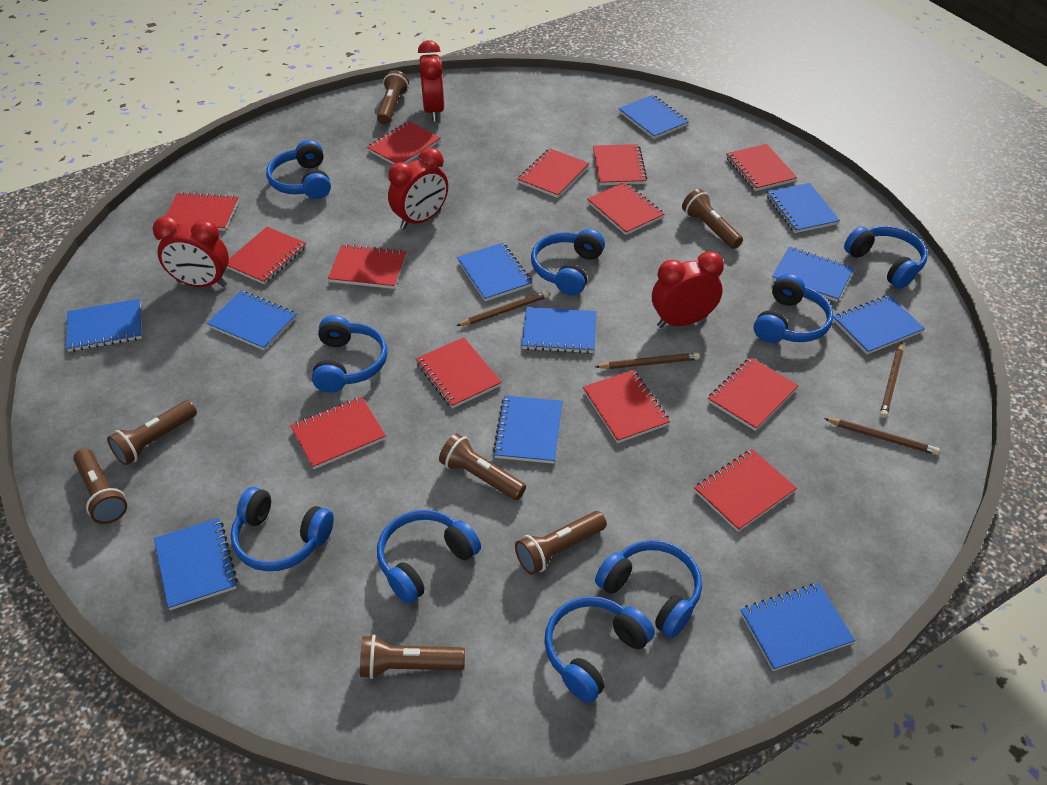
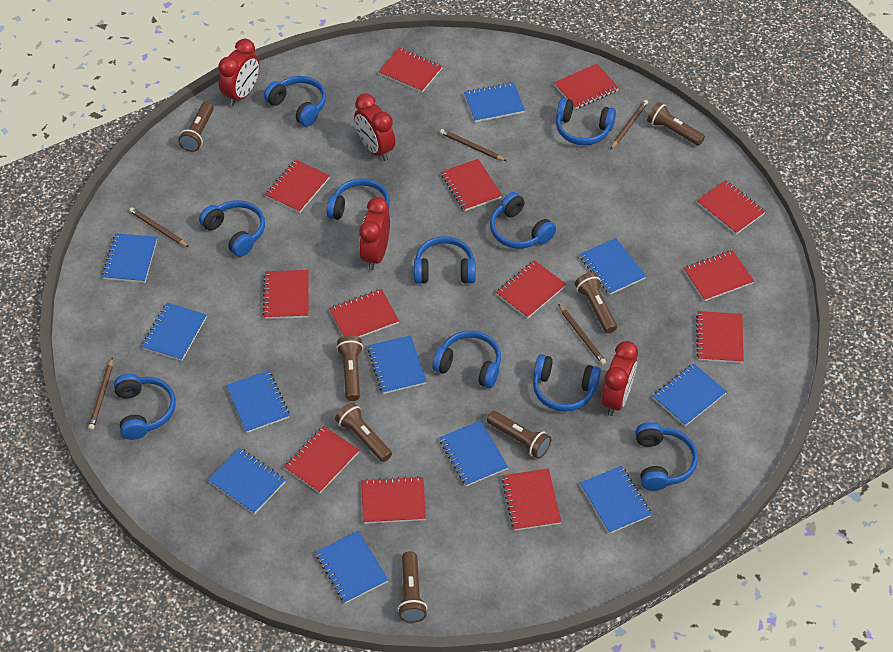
blue headphones: 9 -> 10
brown pencil: 4 -> 5

